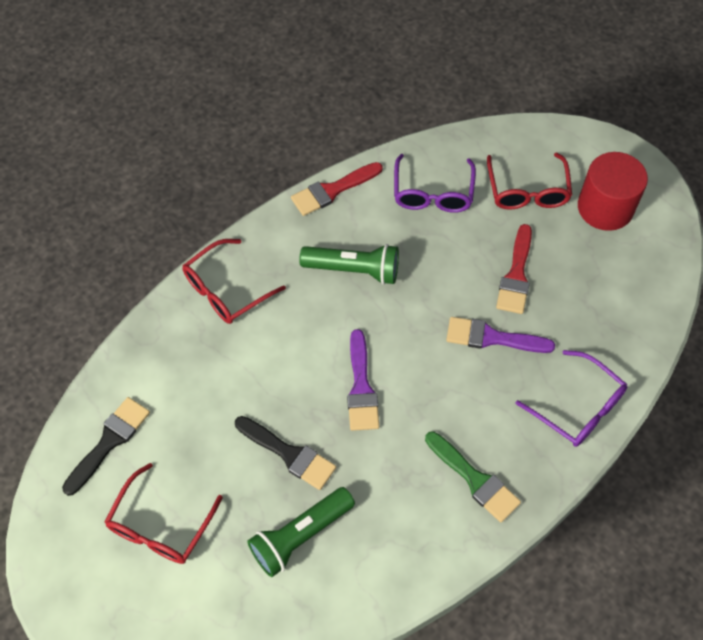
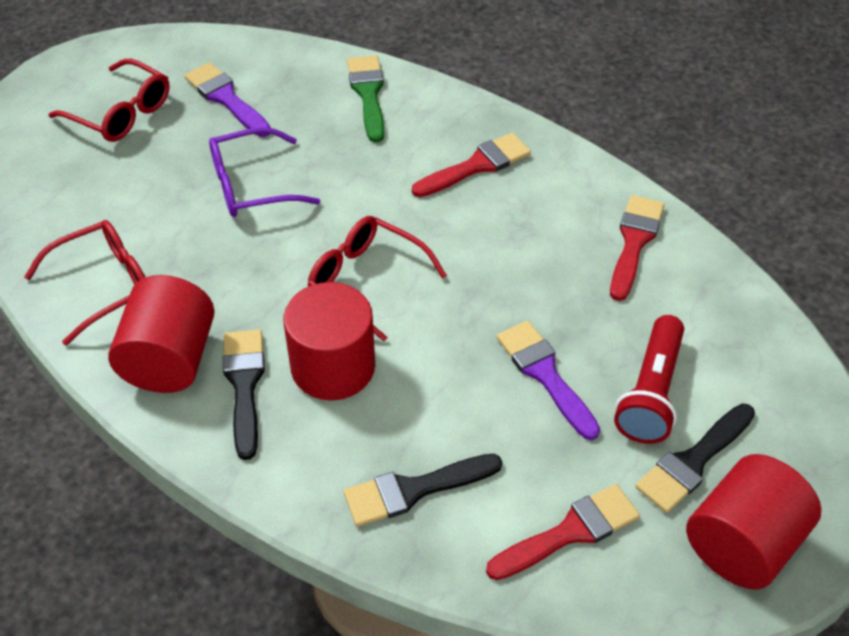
black brush: 2 -> 3
green flashlight: 2 -> 0
purple glasses: 2 -> 1
red brush: 2 -> 3
red cylinder: 1 -> 3
red flashlight: 0 -> 1

